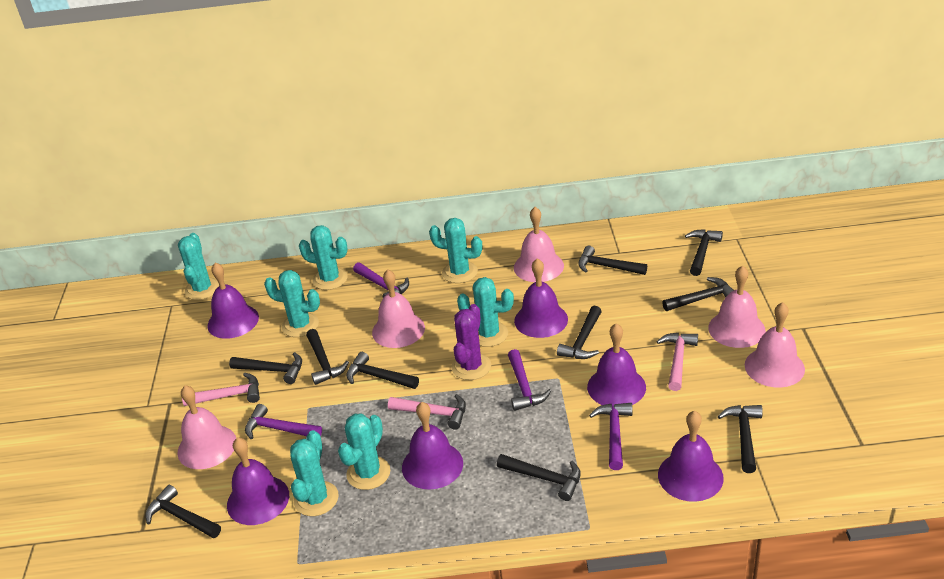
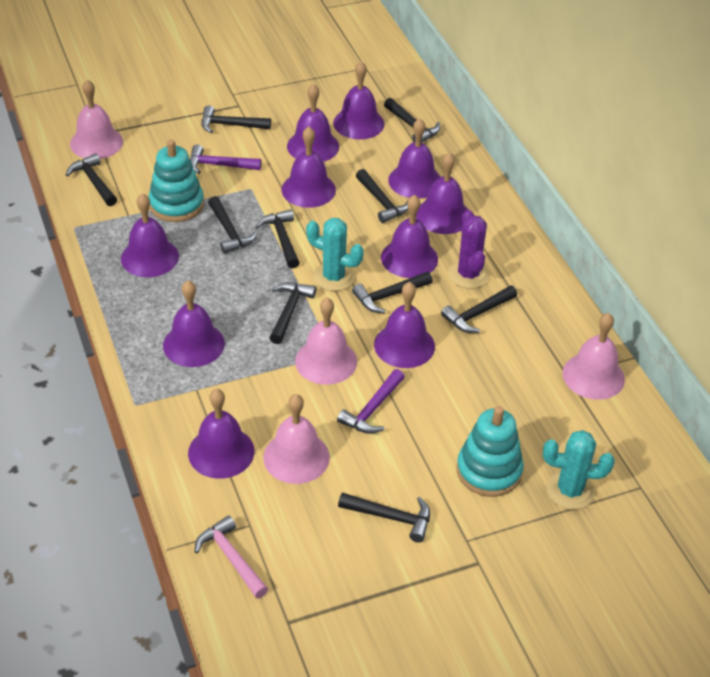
pink bell: 5 -> 4
pink hammer: 3 -> 1
purple bell: 6 -> 10
purple hammer: 4 -> 2
turquoise cactus: 7 -> 2
turquoise stacking toy: 0 -> 2

